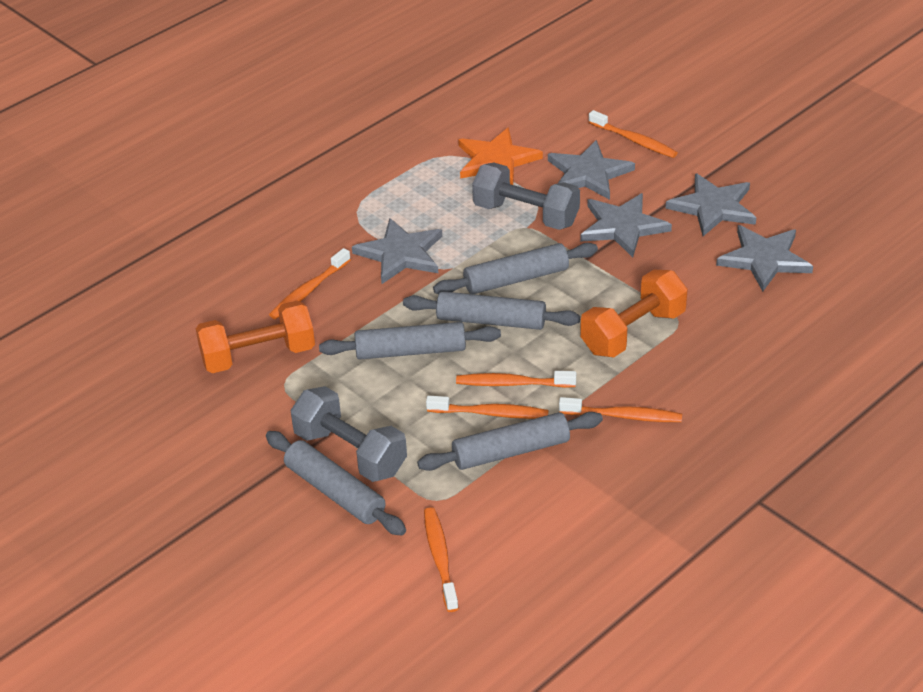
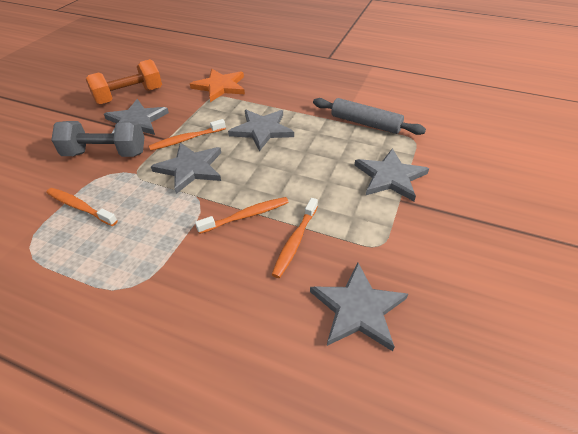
grey dumbbell: 2 -> 1
grey rolling pin: 5 -> 1
orange dumbbell: 2 -> 1
orange toothbrush: 6 -> 4

